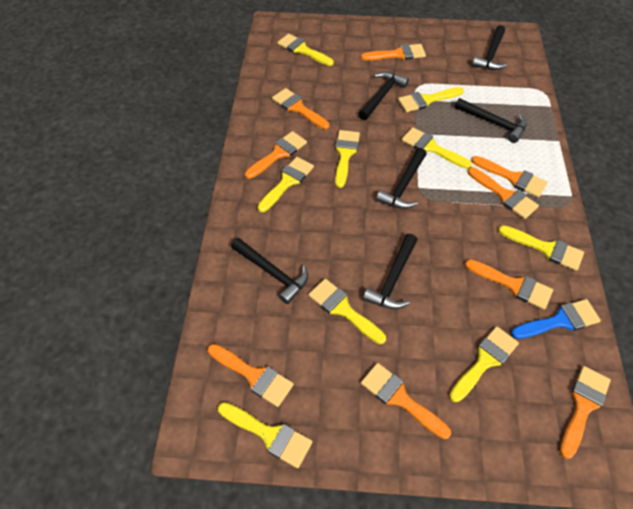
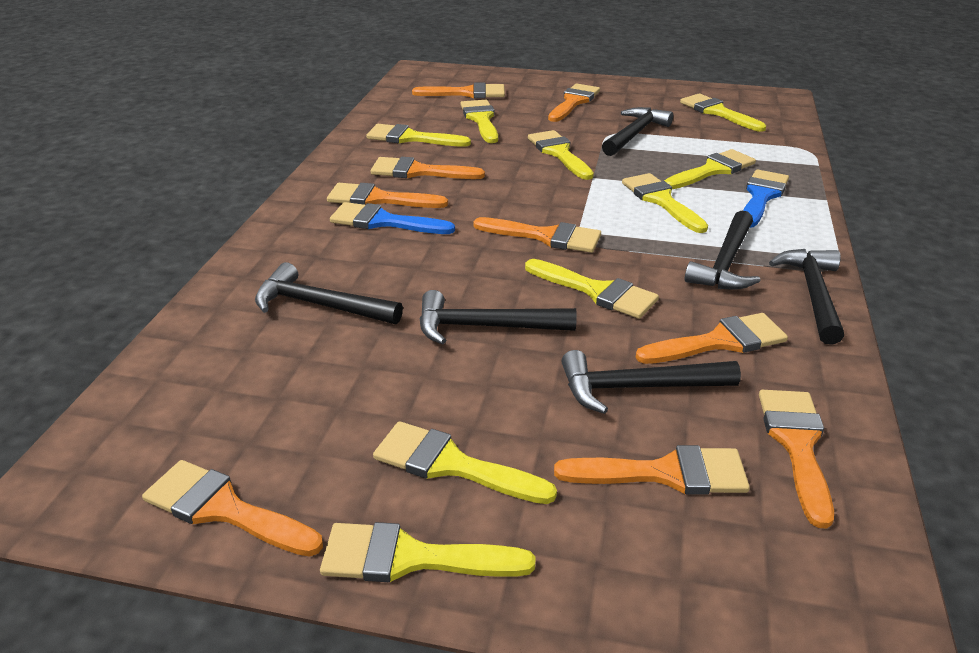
blue brush: 1 -> 2

